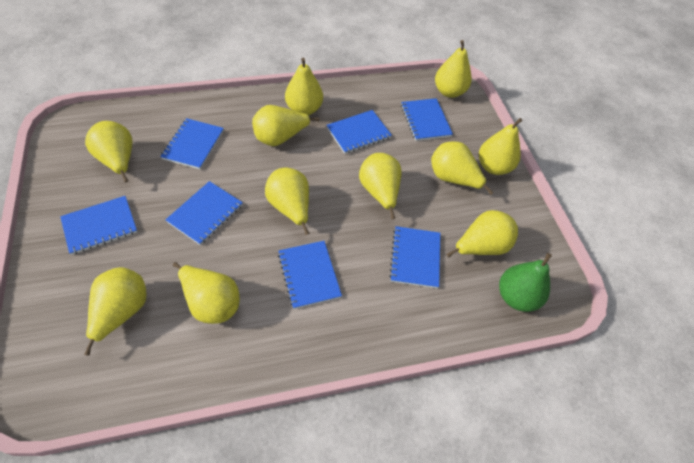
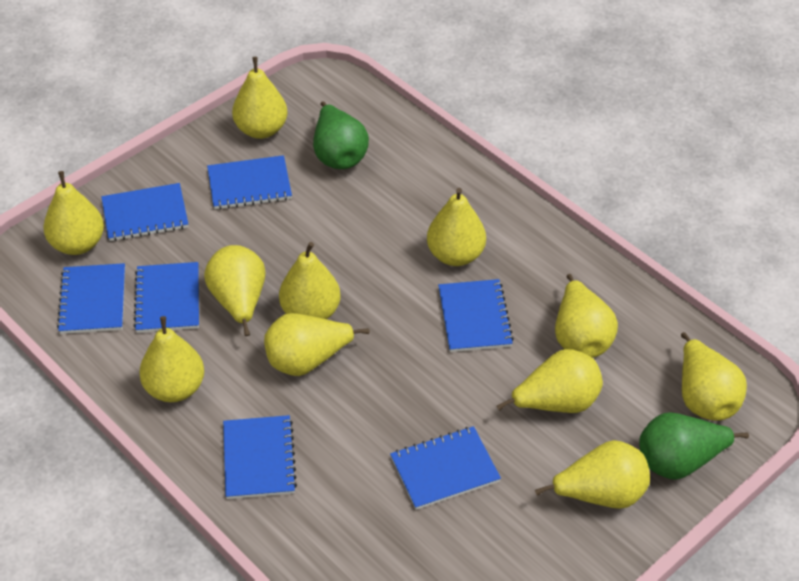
green pear: 1 -> 2

